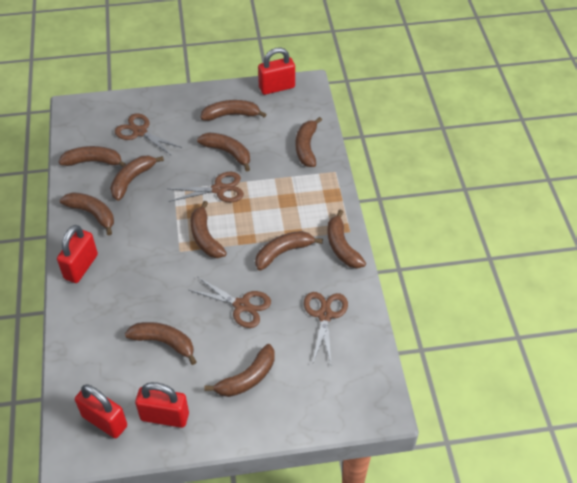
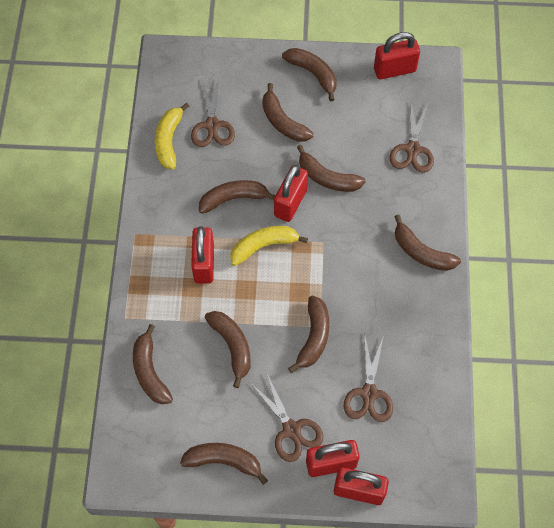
brown banana: 11 -> 9
red padlock: 4 -> 5
yellow banana: 0 -> 2

